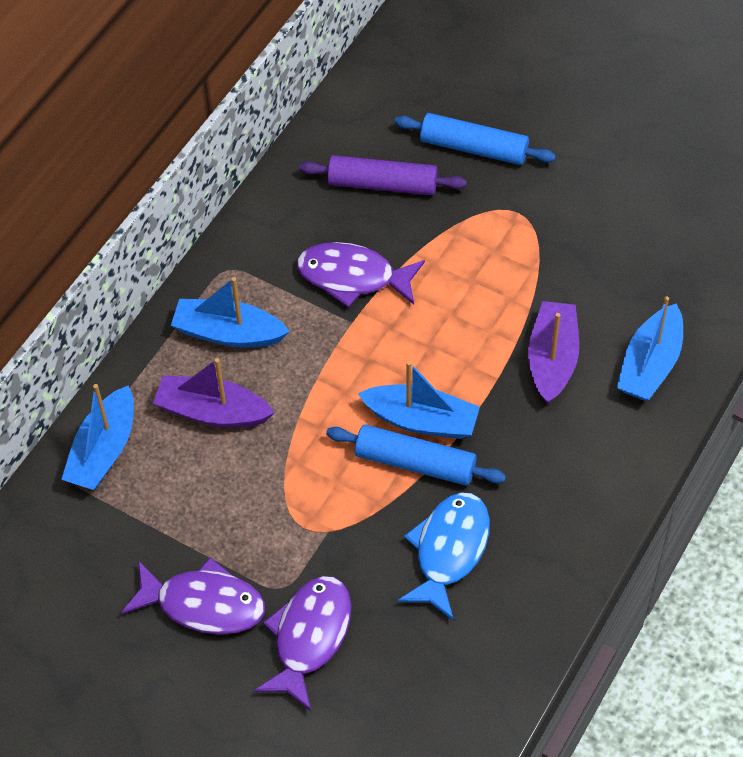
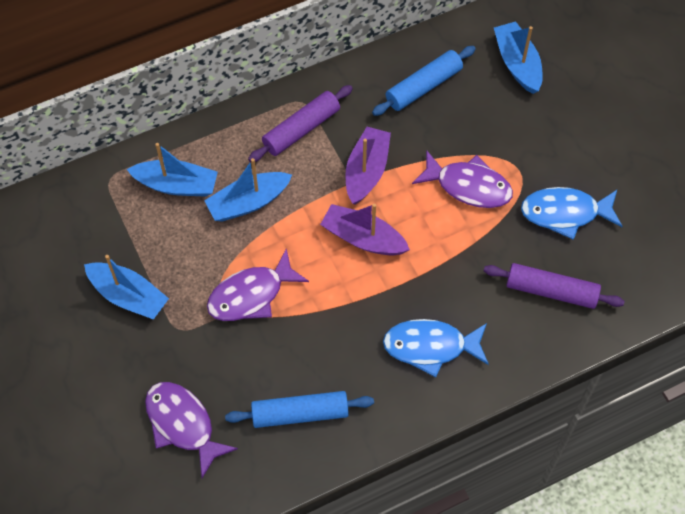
blue fish: 1 -> 2
purple rolling pin: 1 -> 2

